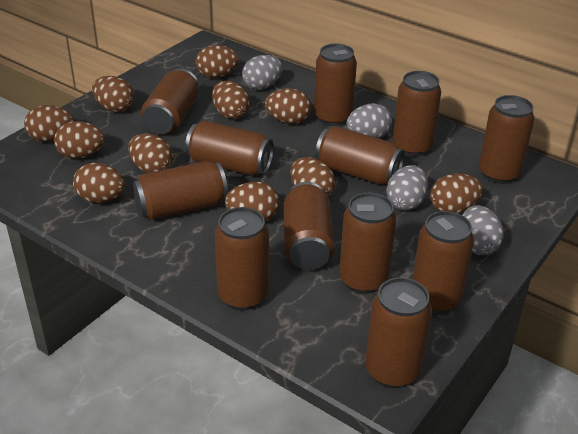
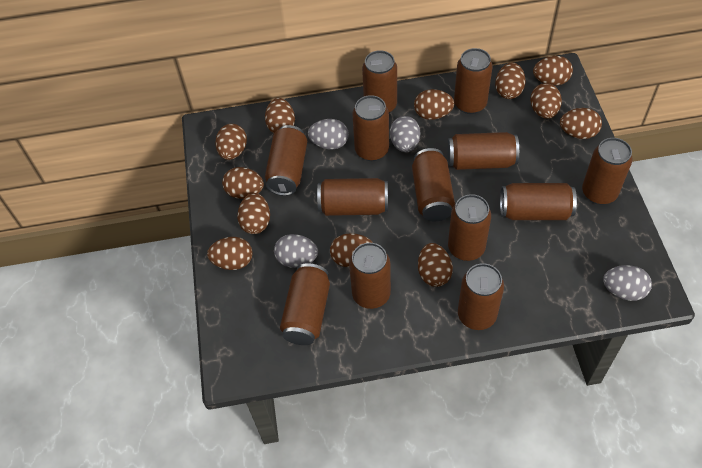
brown can: 12 -> 13
brown egg: 11 -> 12

